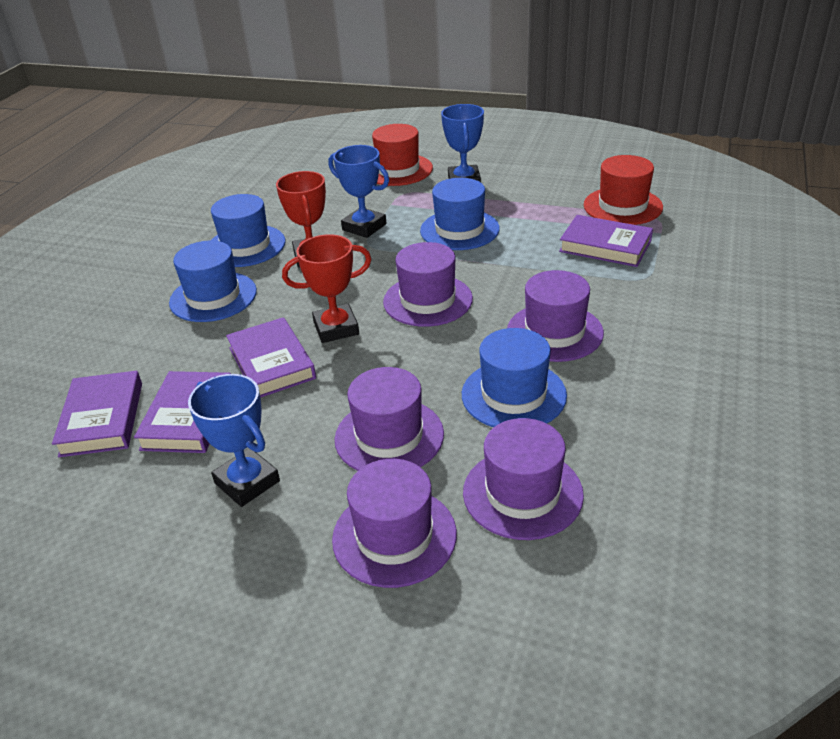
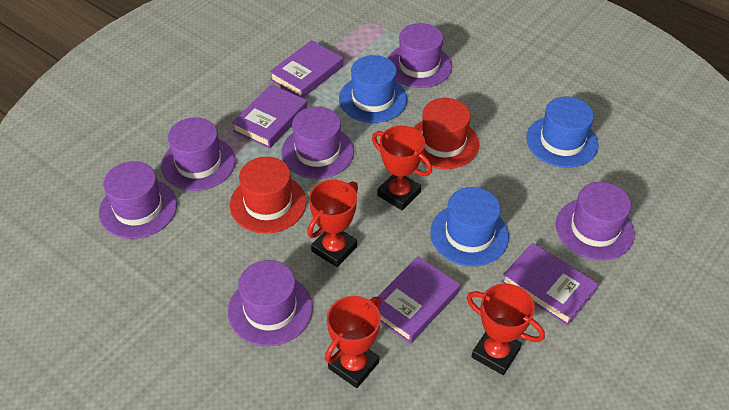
blue hat: 4 -> 3
blue trophy: 3 -> 0
purple hat: 5 -> 6
red trophy: 2 -> 4

